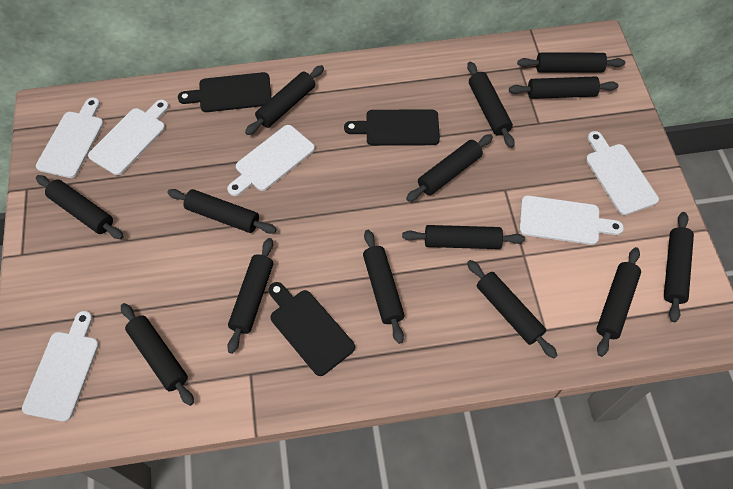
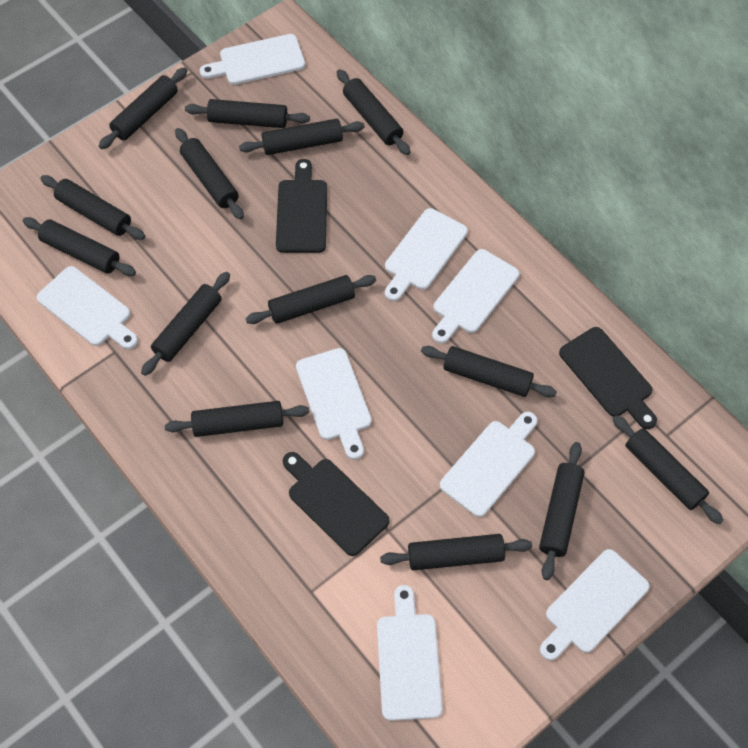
white cutting board: 6 -> 8

